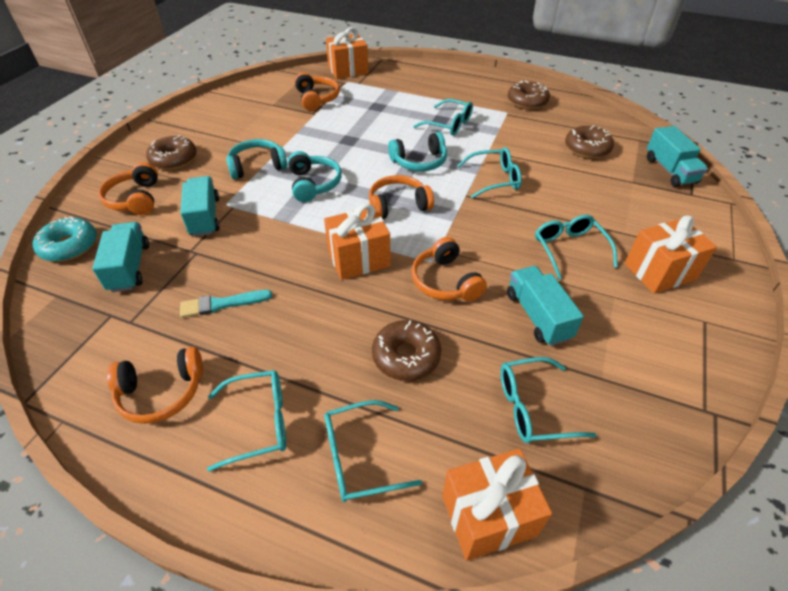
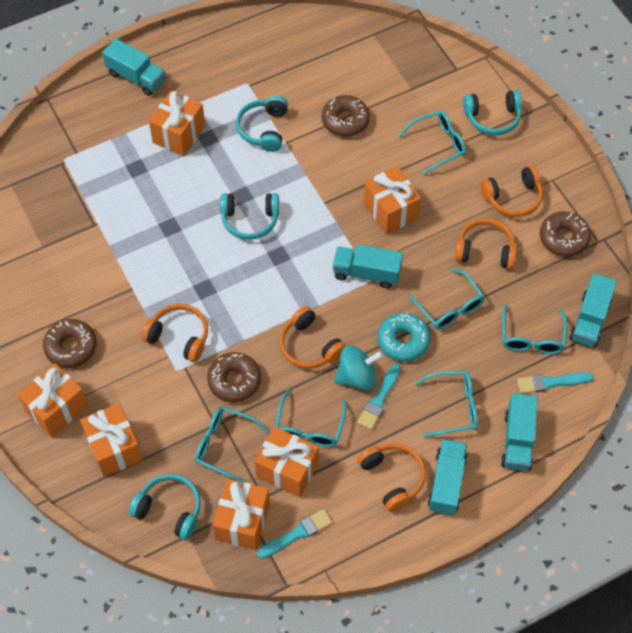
orange gift: 4 -> 6
turquoise brush: 1 -> 3
turquoise headphones: 3 -> 4
turquoise spinning top: 0 -> 1
turquoise truck: 4 -> 5

